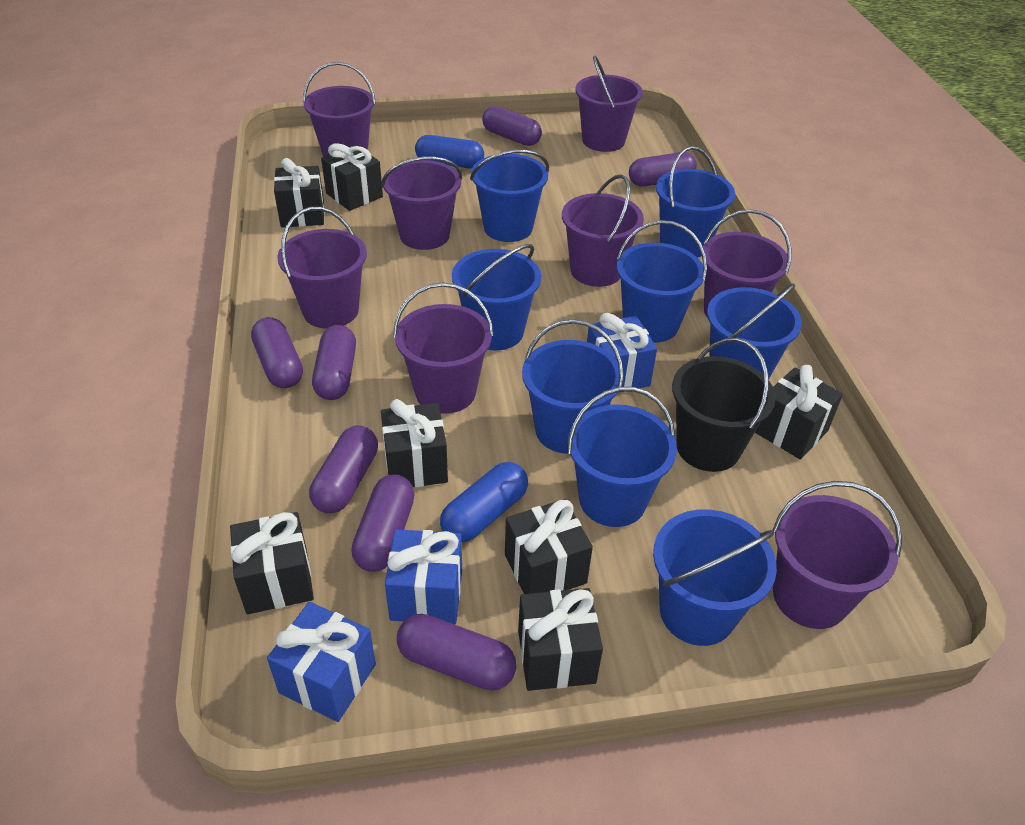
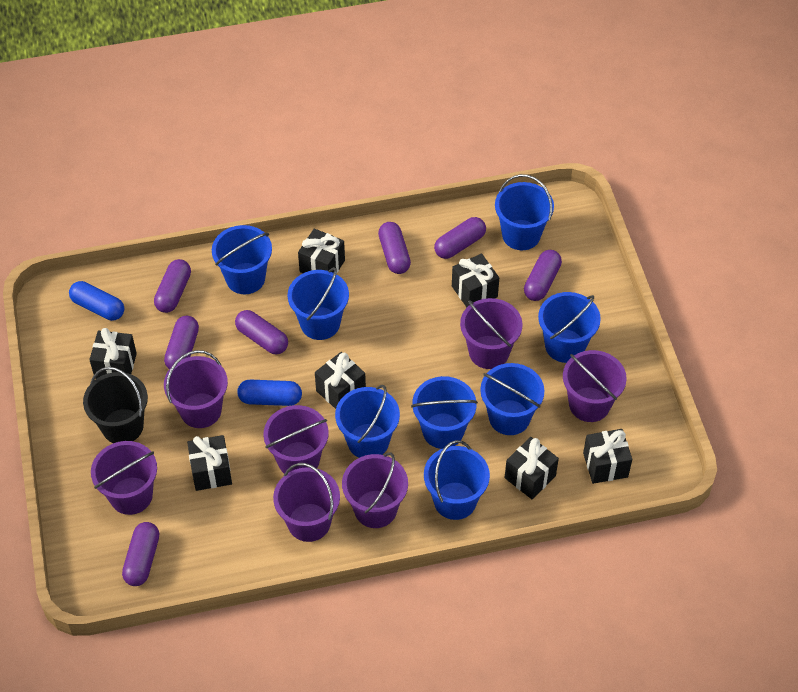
blue gift: 3 -> 0
purple bucket: 8 -> 7

